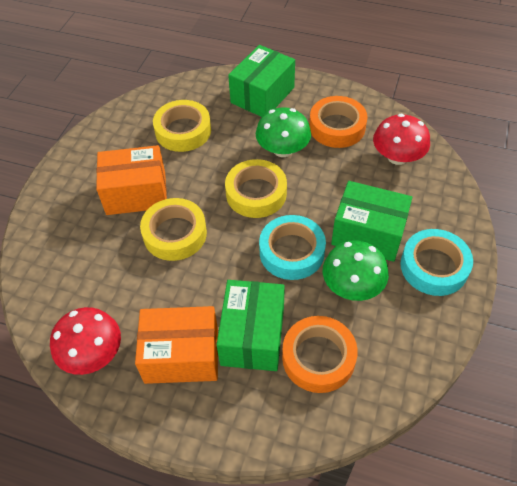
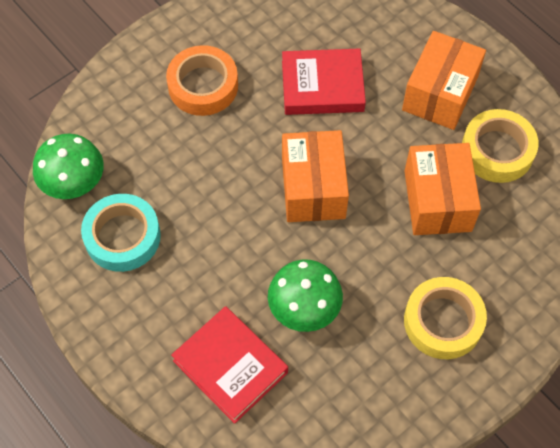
green box: 3 -> 0
orange box: 2 -> 3
orange tape: 2 -> 1
red book: 0 -> 2
red mushroom: 2 -> 0
turquoise tape: 2 -> 1
yellow tape: 3 -> 2

